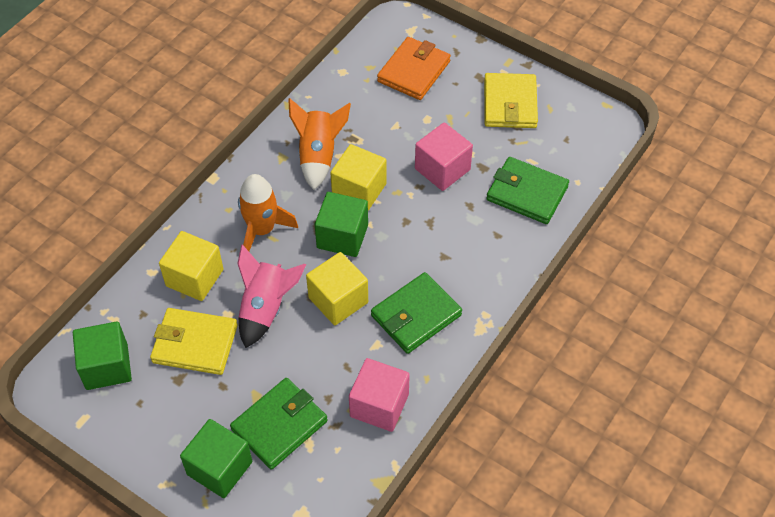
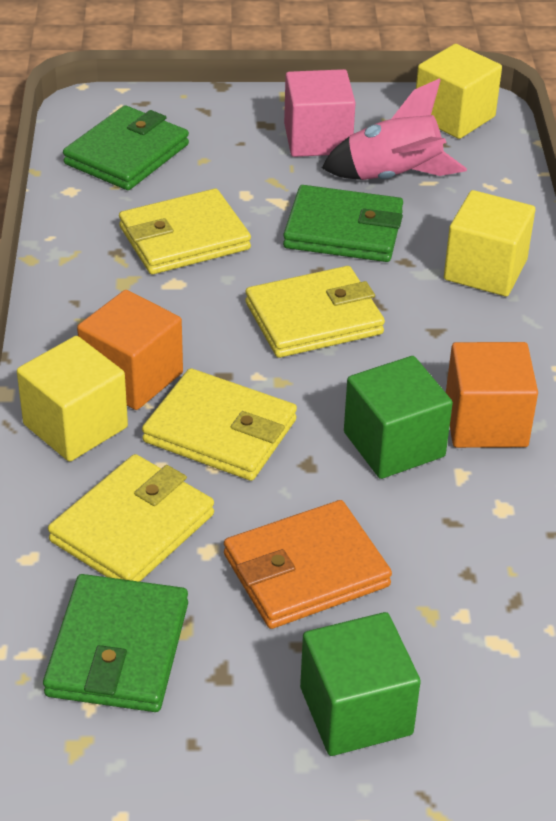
green cube: 3 -> 2
orange cube: 0 -> 2
orange rocket: 2 -> 0
pink cube: 2 -> 1
yellow wallet: 2 -> 4

